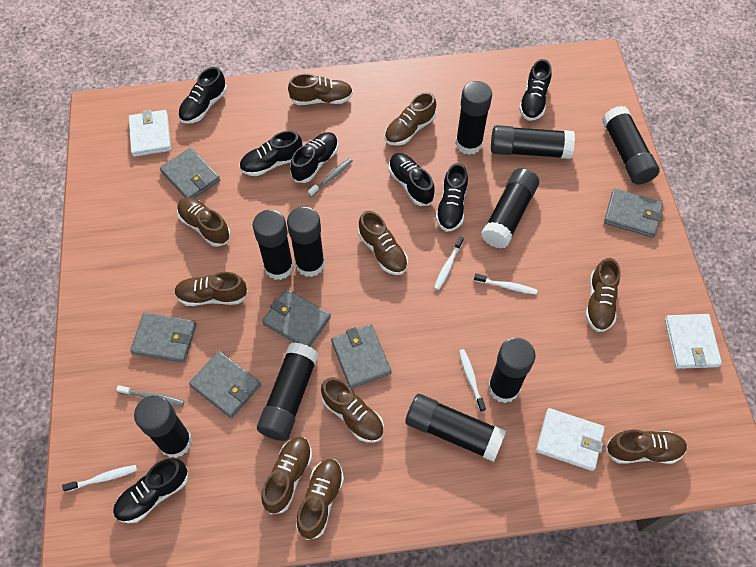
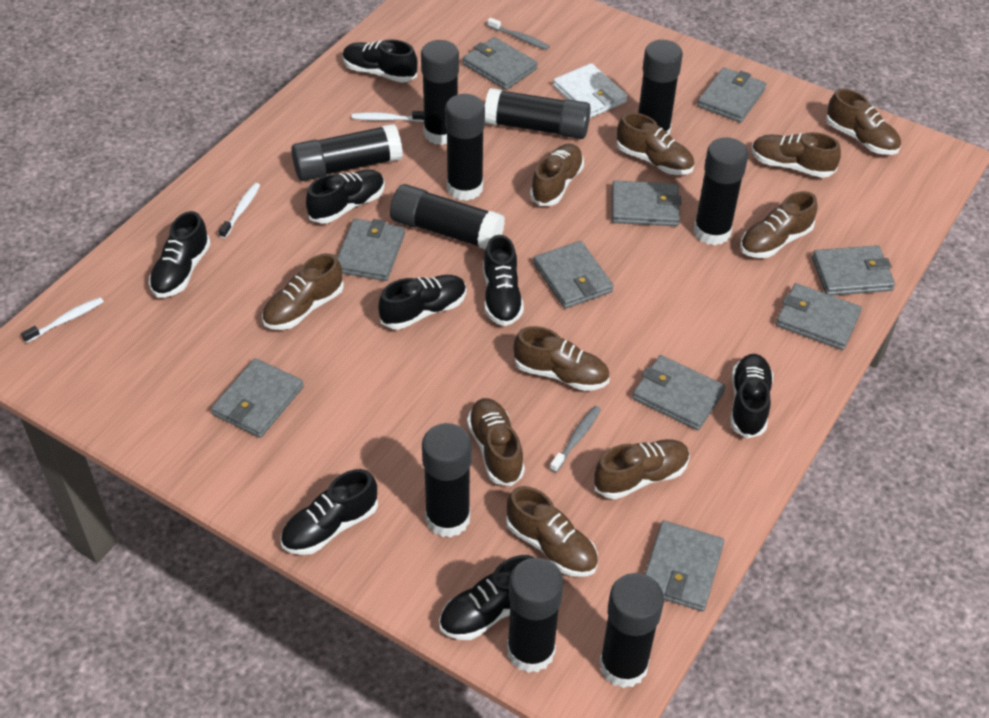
black shoe: 7 -> 8
grey wallet: 6 -> 10
white toothbrush: 4 -> 3
white wallet: 3 -> 1

